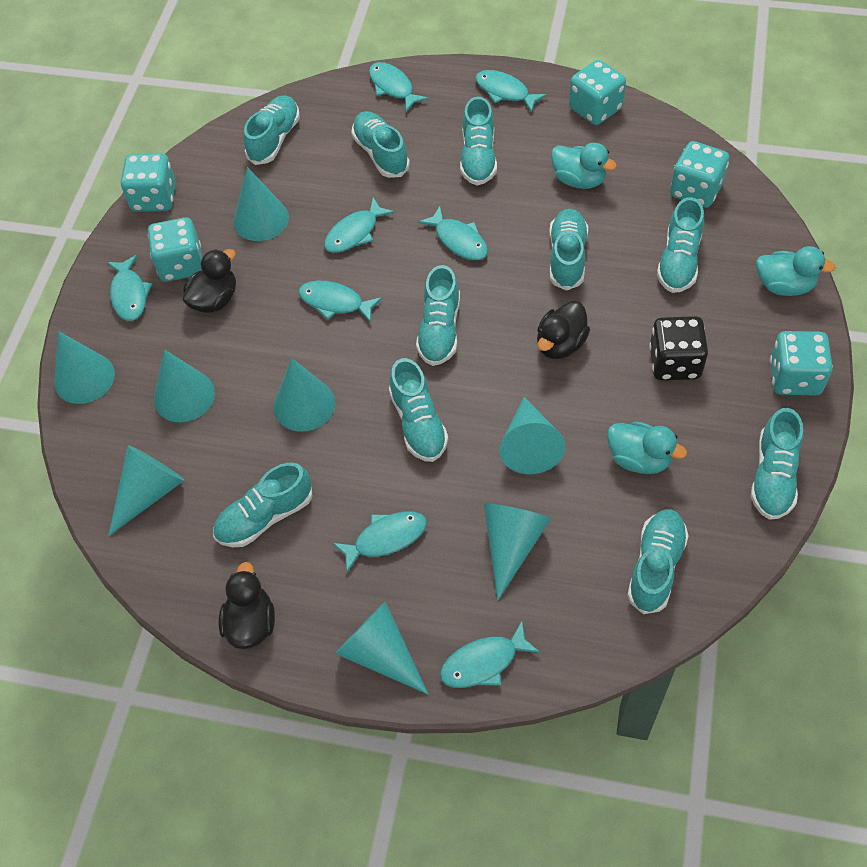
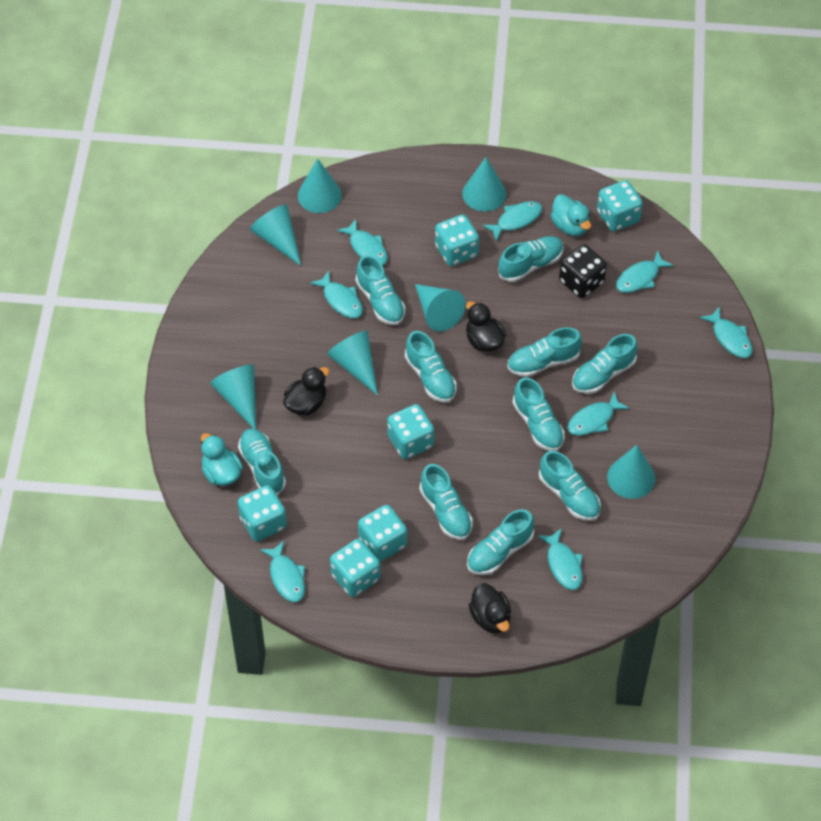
turquoise cone: 8 -> 7
turquoise dice: 5 -> 6
turquoise duck: 3 -> 2

